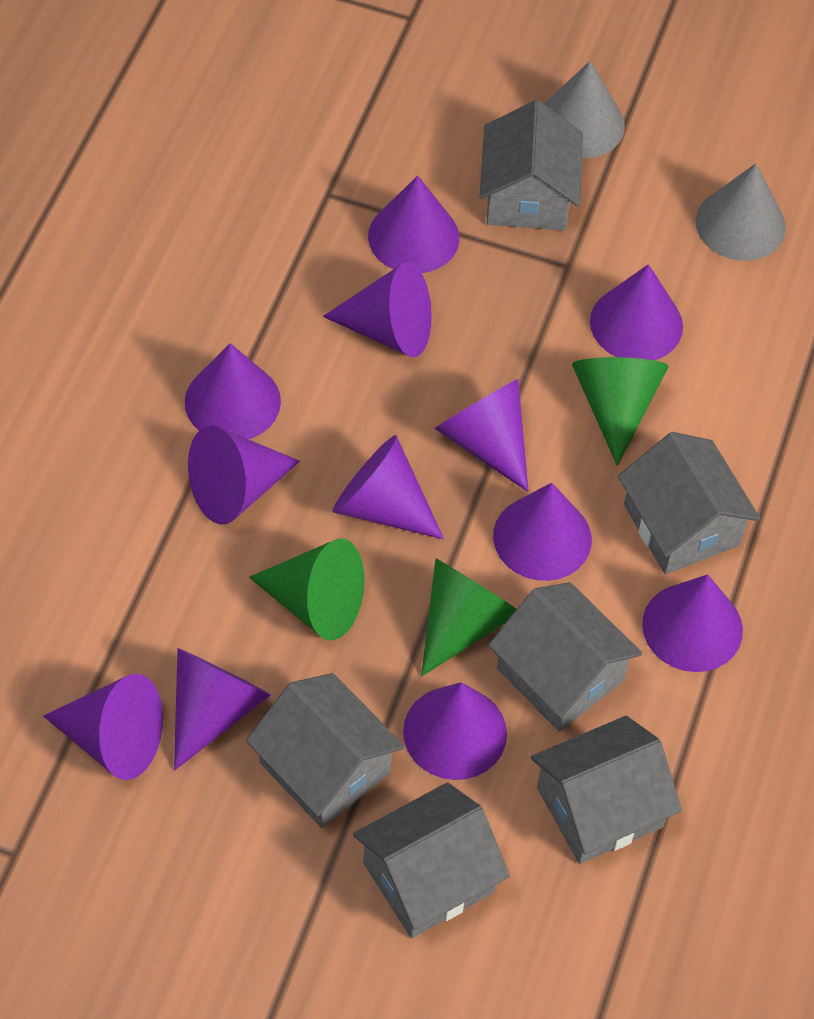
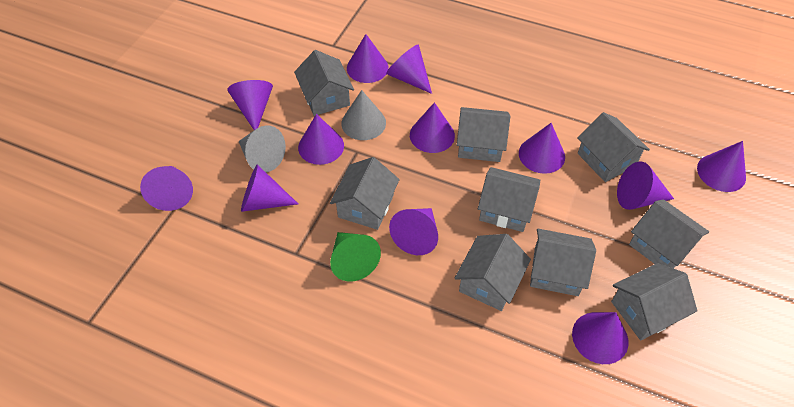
green cone: 3 -> 1
grey house: 6 -> 9

